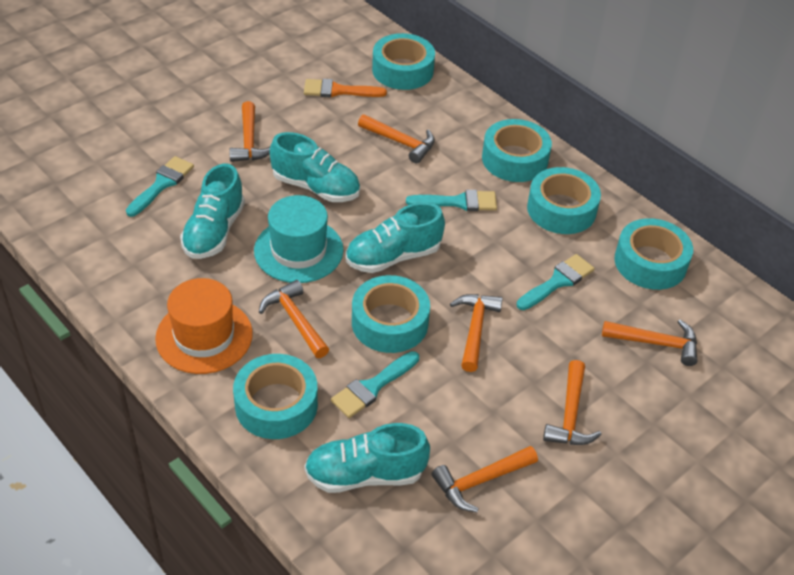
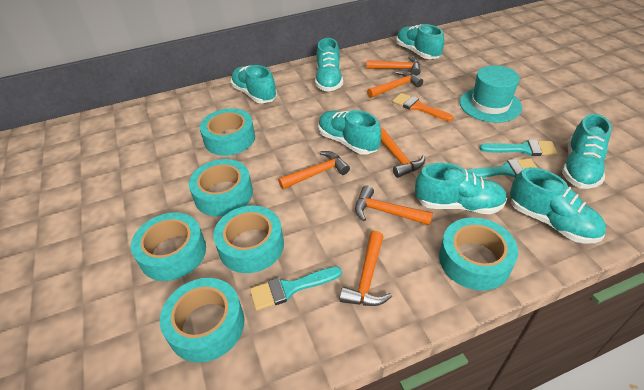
orange hammer: 7 -> 6
orange hat: 1 -> 0
turquoise brush: 4 -> 3
turquoise shoe: 4 -> 7

